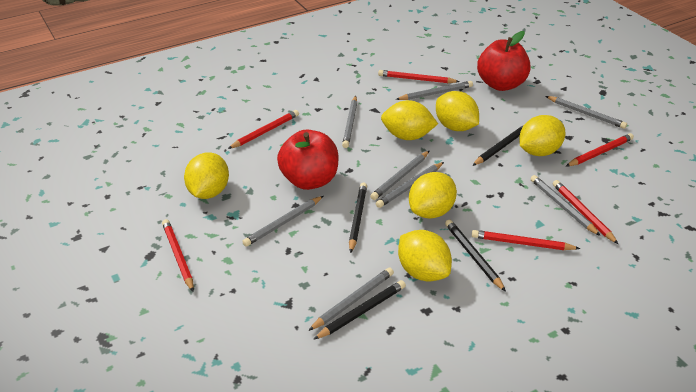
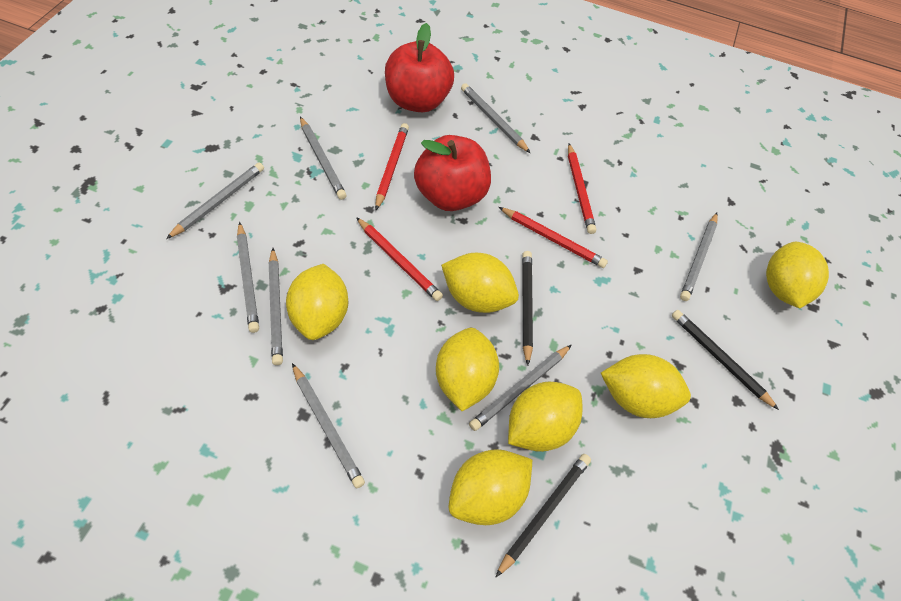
black pencil: 4 -> 3
red pencil: 6 -> 4
yellow lemon: 6 -> 7

